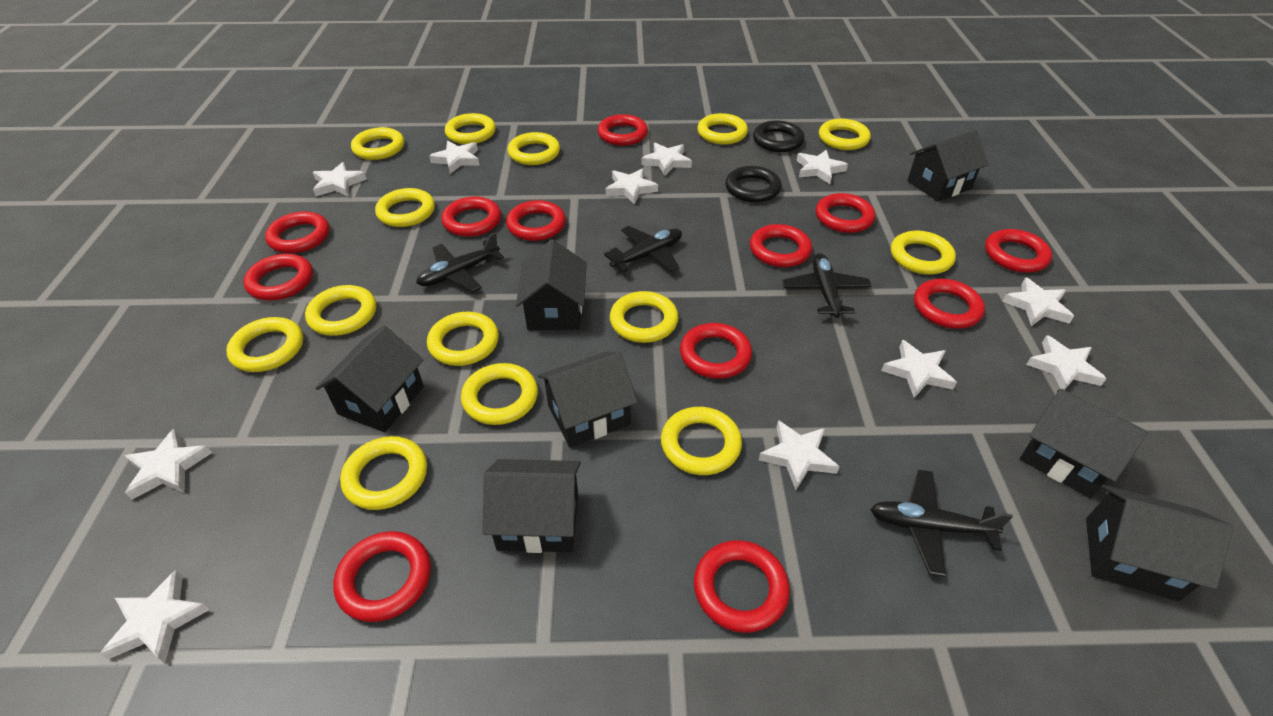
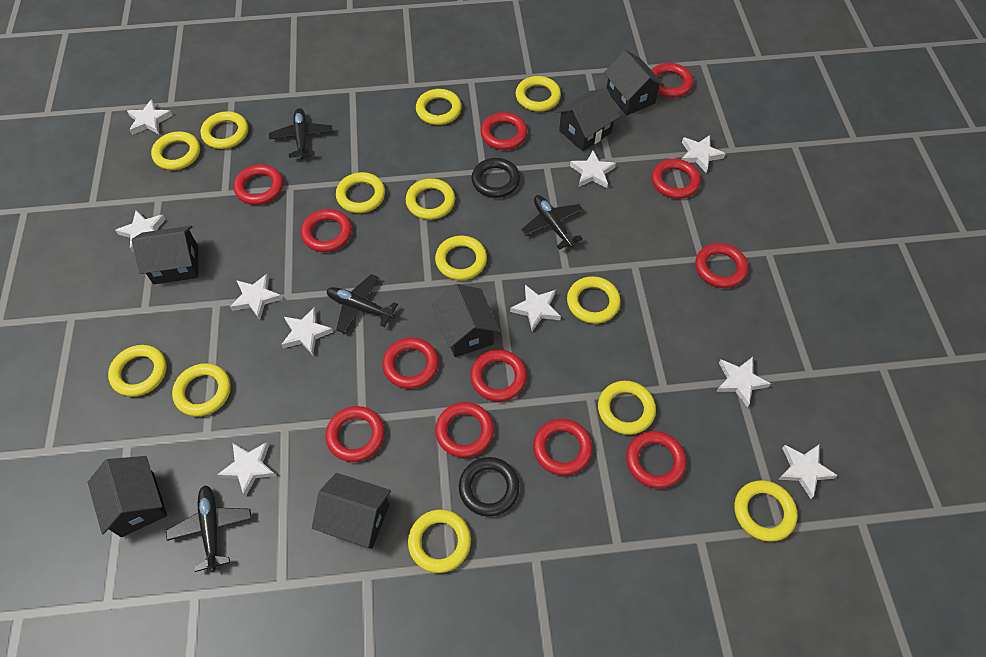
black house: 7 -> 6
white star: 11 -> 10
yellow ring: 14 -> 13

